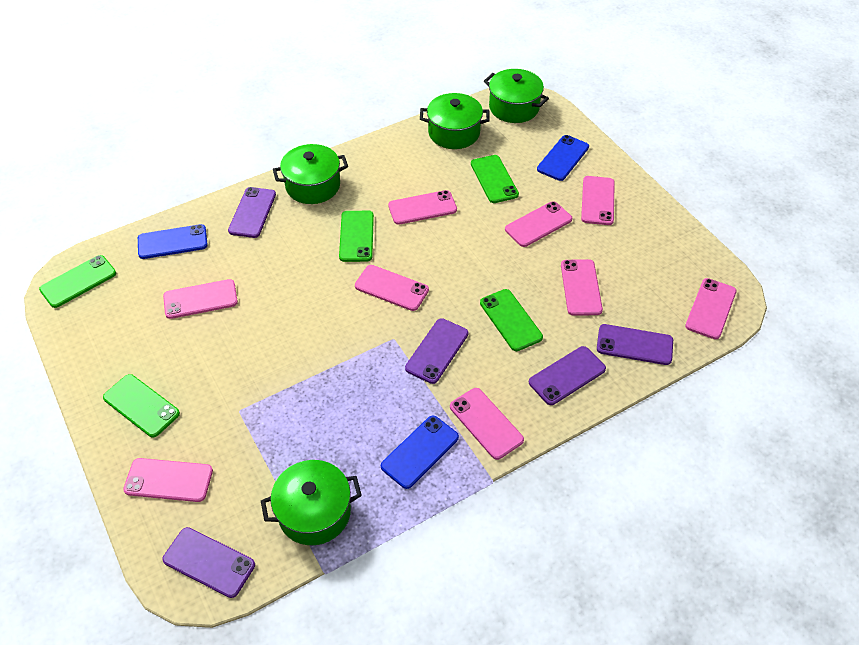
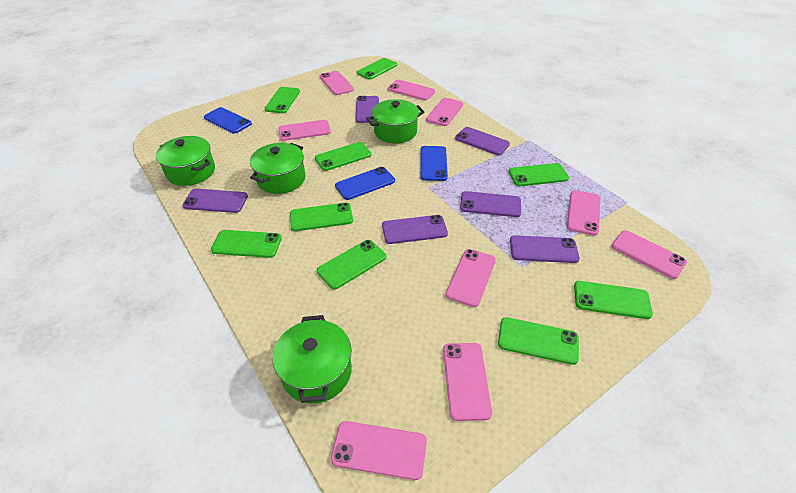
green phone: 5 -> 9
purple phone: 5 -> 6

